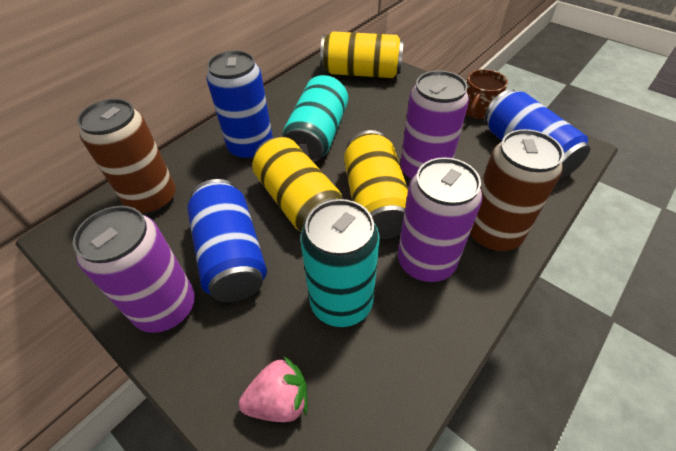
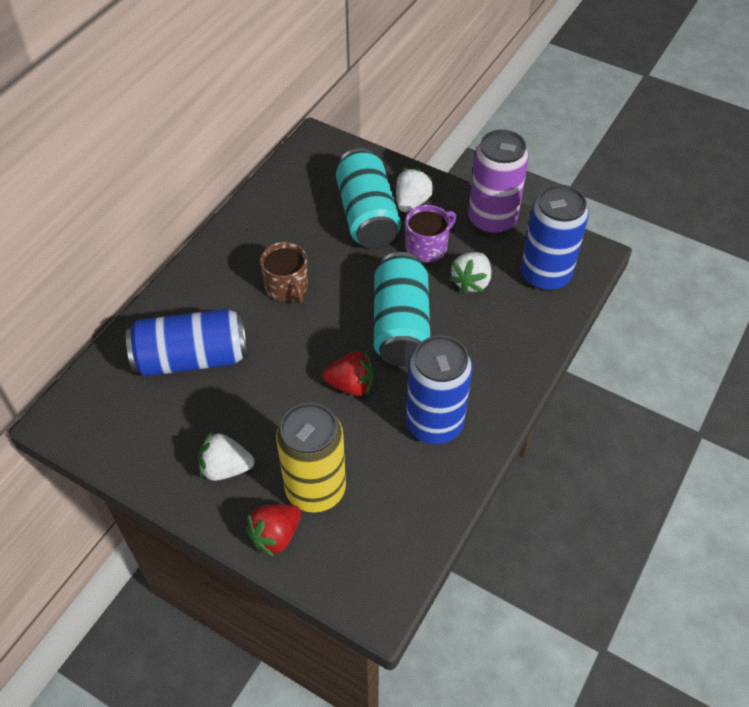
brown can: 2 -> 0
pink strawberry: 1 -> 0
purple can: 3 -> 1
purple mug: 0 -> 1
red strawberry: 0 -> 2
white strawberry: 0 -> 3
yellow can: 3 -> 1

